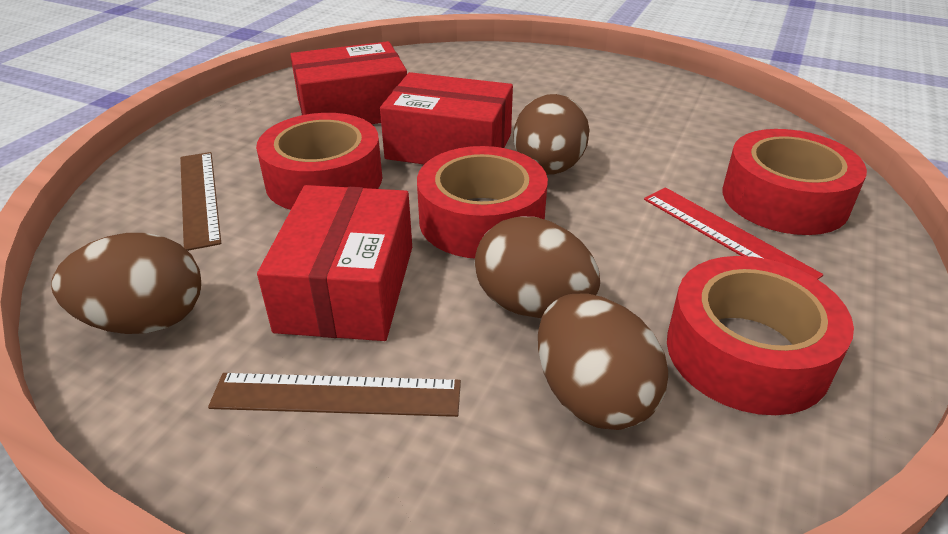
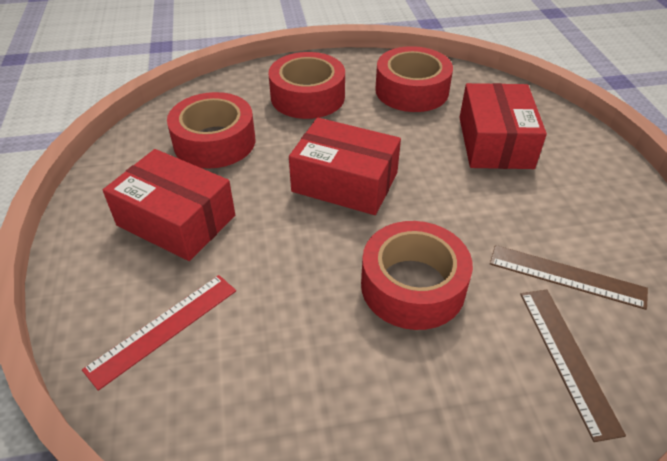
brown egg: 4 -> 0

